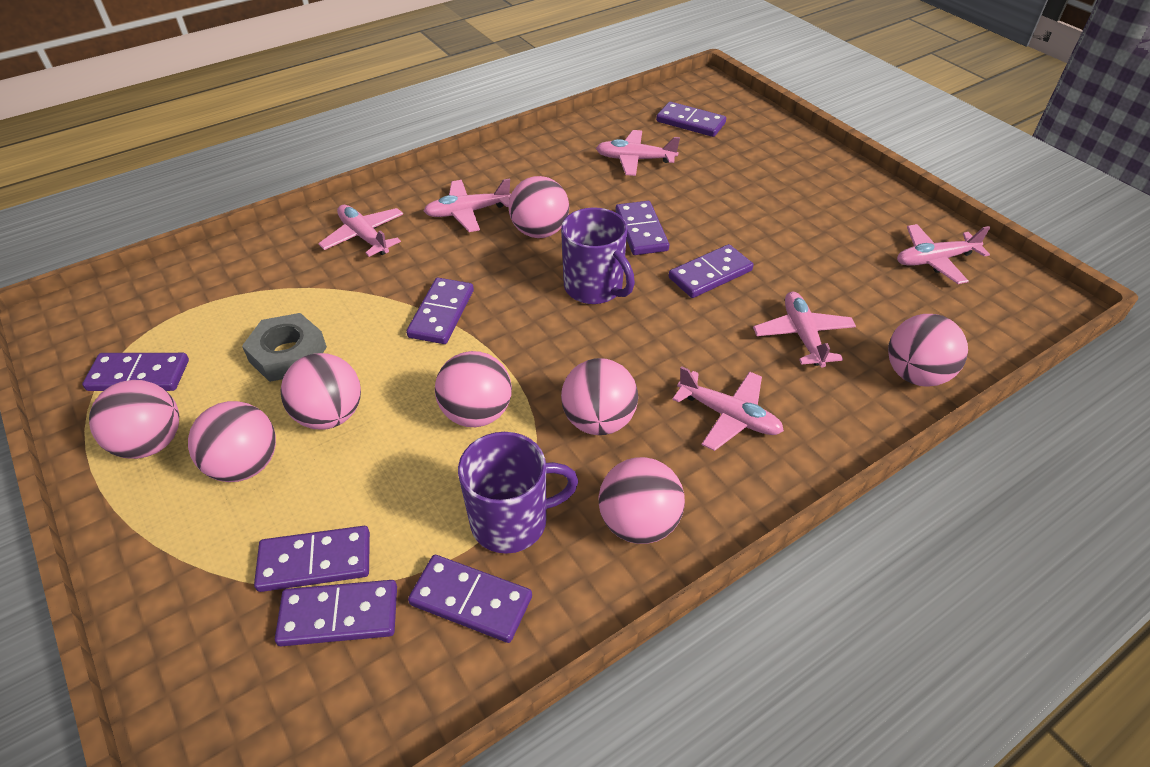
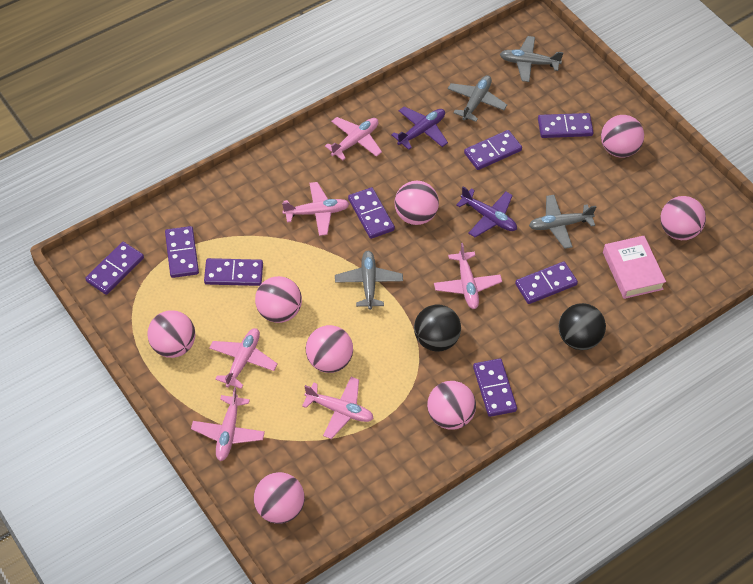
black ball: 0 -> 2
grey nut: 1 -> 0
grey plane: 0 -> 4
pink book: 0 -> 1
purple mug: 2 -> 0
purple plane: 0 -> 2

